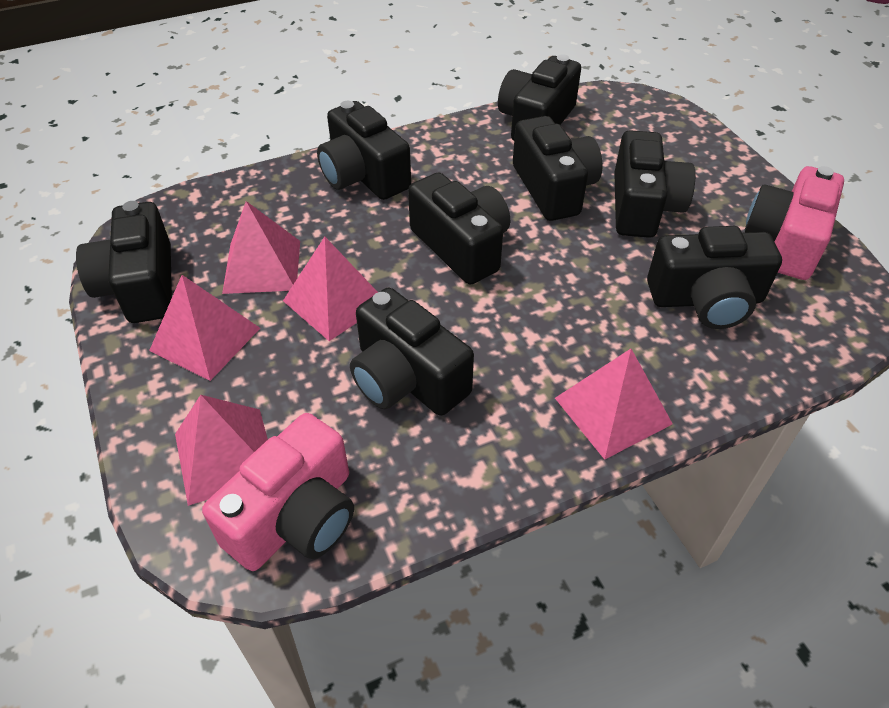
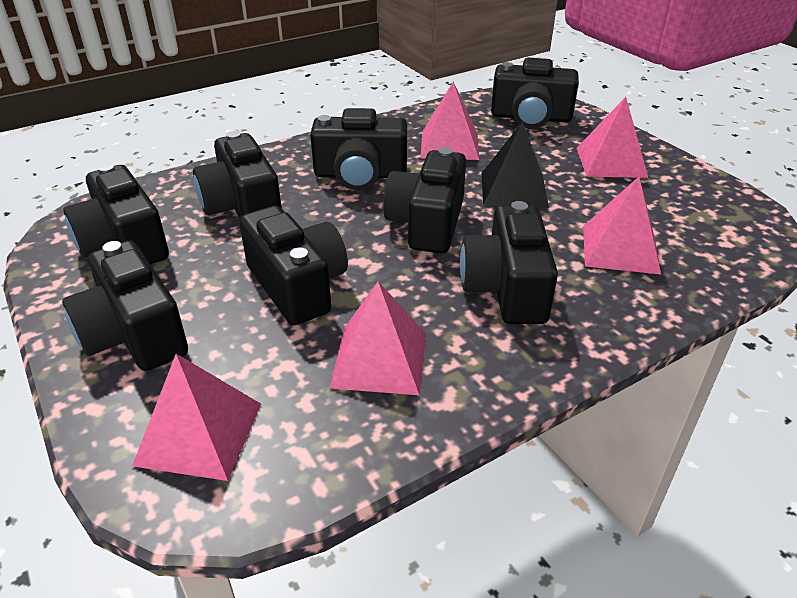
black pyramid: 0 -> 1
pink camera: 2 -> 0

